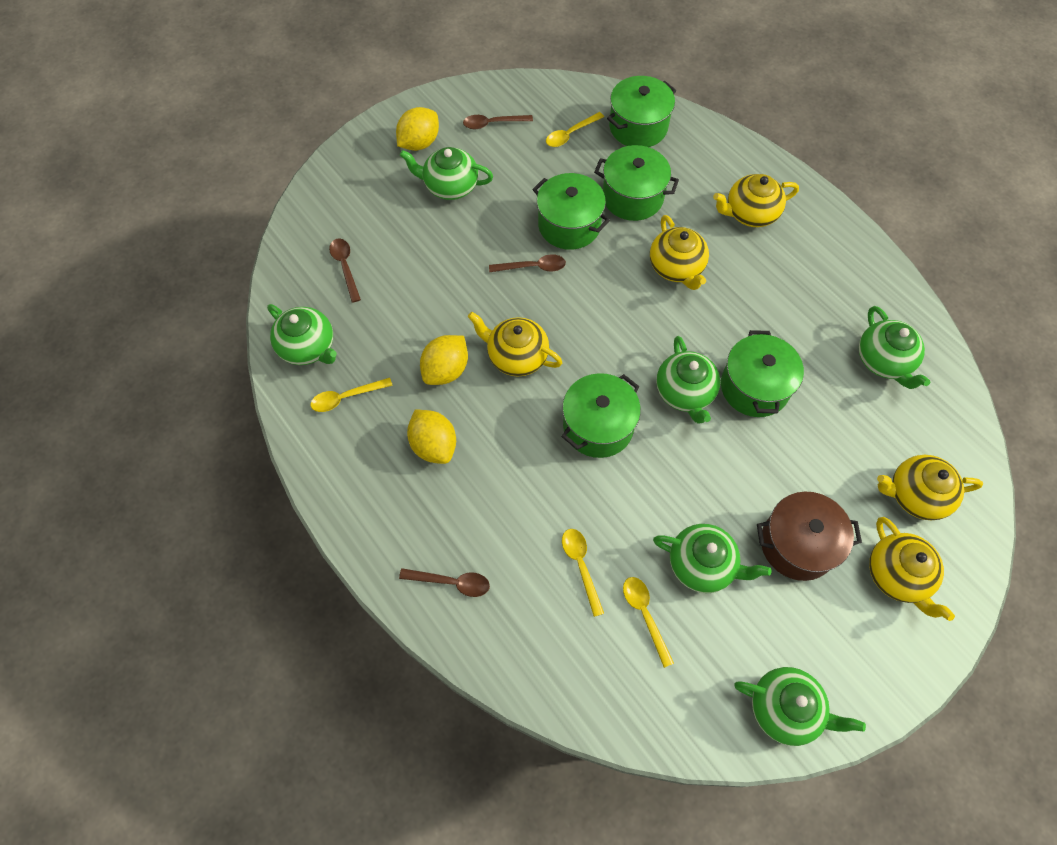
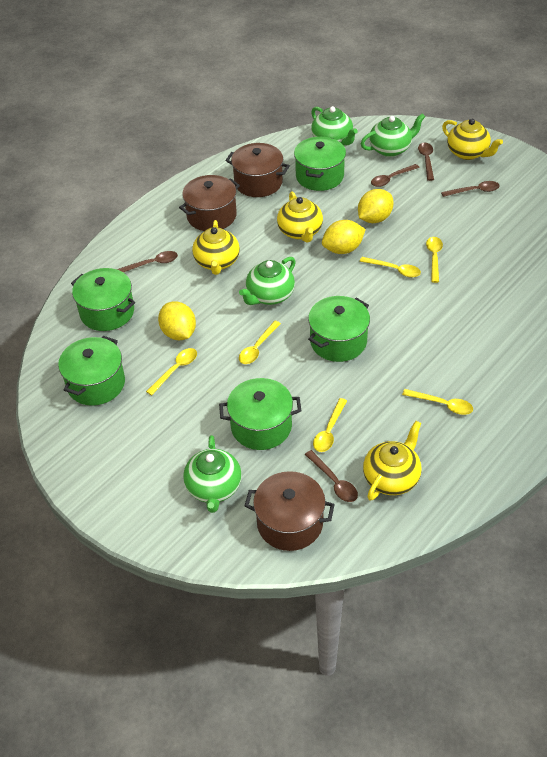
brown pot: 1 -> 3
brown spoon: 4 -> 5
green teapot: 6 -> 4
yellow spoon: 4 -> 6
yellow teapot: 5 -> 4

